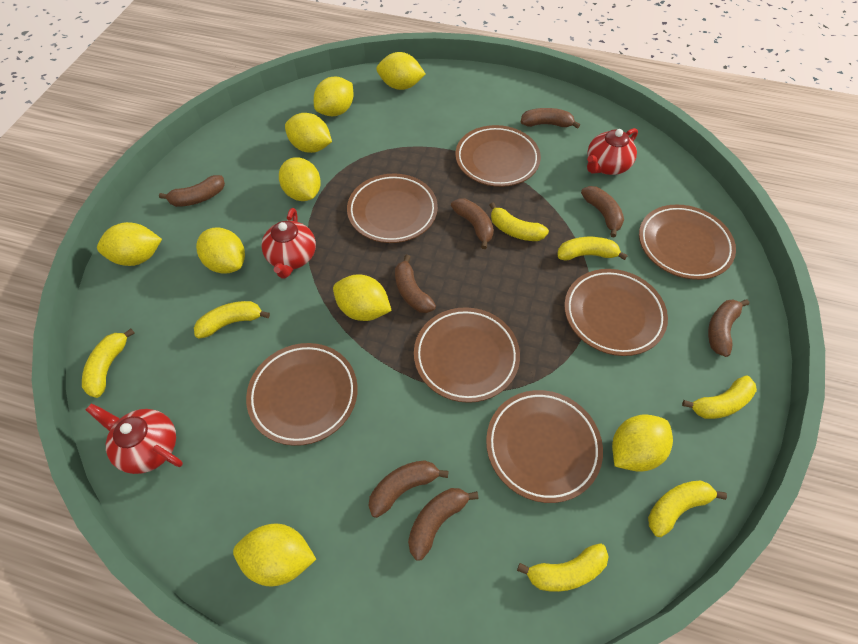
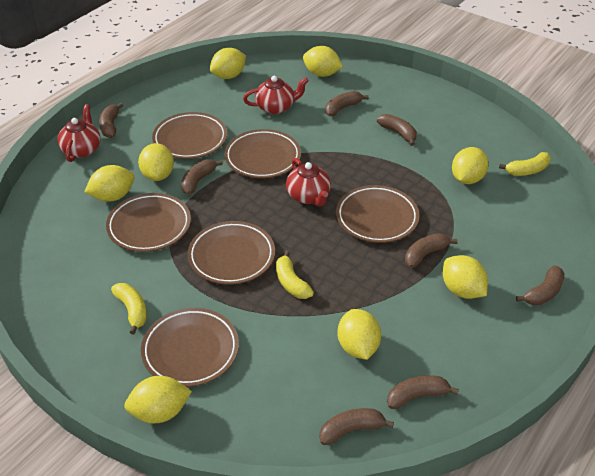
brown plate: 7 -> 6
yellow banana: 7 -> 3
yellow lemon: 9 -> 8

